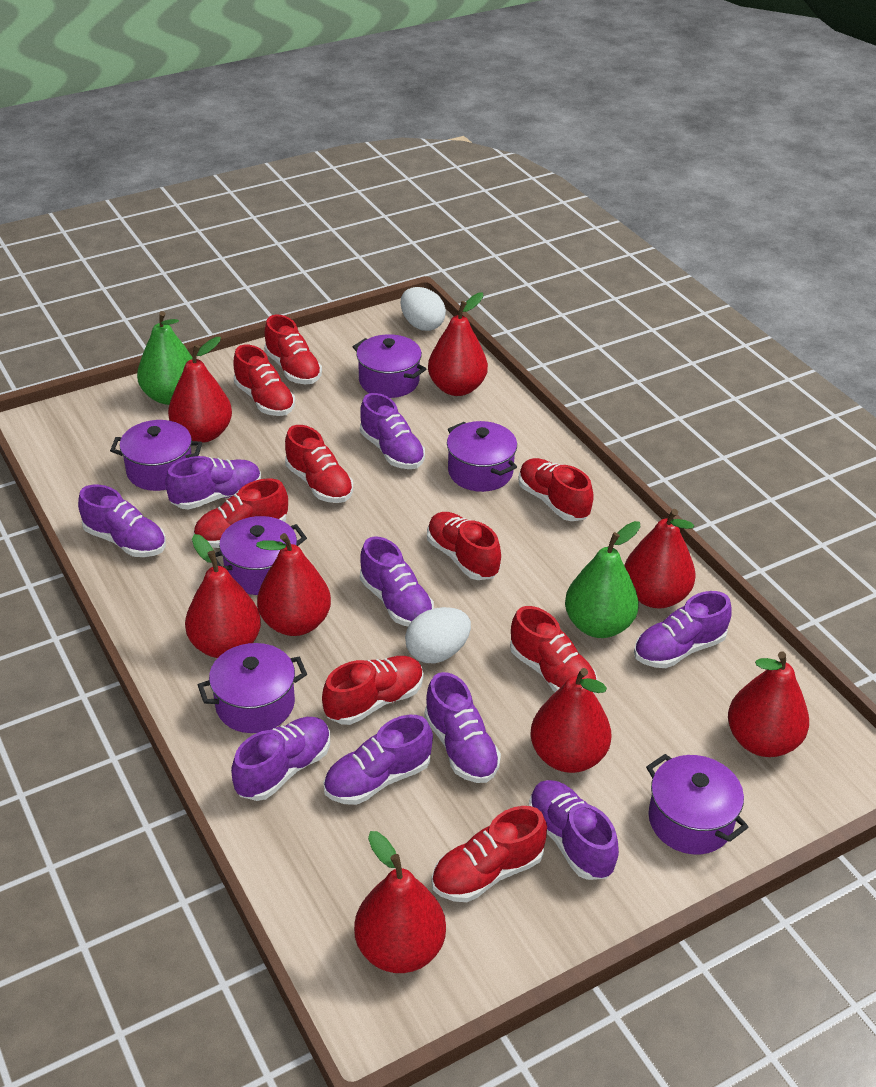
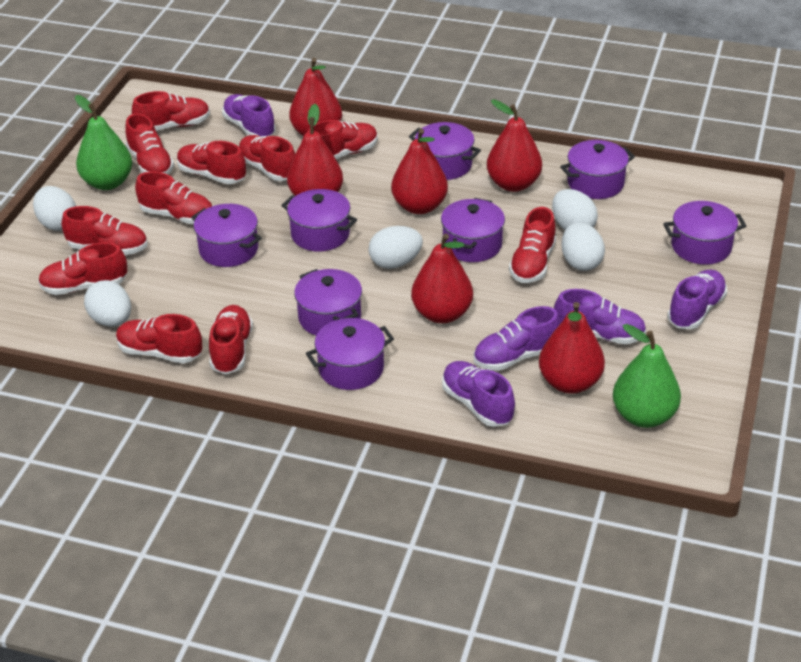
purple pot: 6 -> 8
purple shoe: 9 -> 5
red pear: 8 -> 6
red shoe: 9 -> 11
white egg: 2 -> 5

